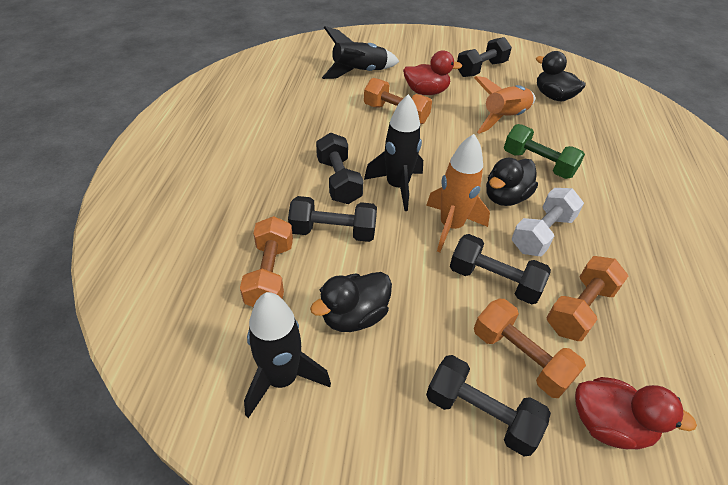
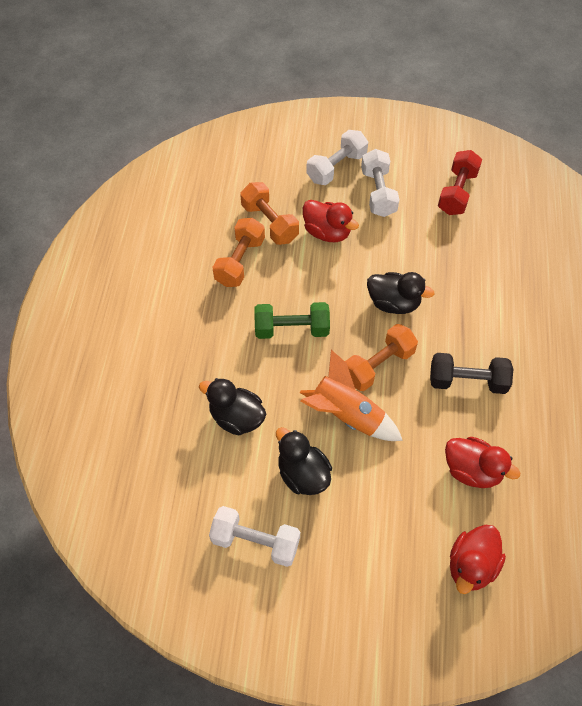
black dumbbell: 5 -> 1
black rocket: 3 -> 0
orange dumbbell: 4 -> 3
orange rocket: 2 -> 1
red duck: 2 -> 3
red dumbbell: 0 -> 1
white dumbbell: 1 -> 3

